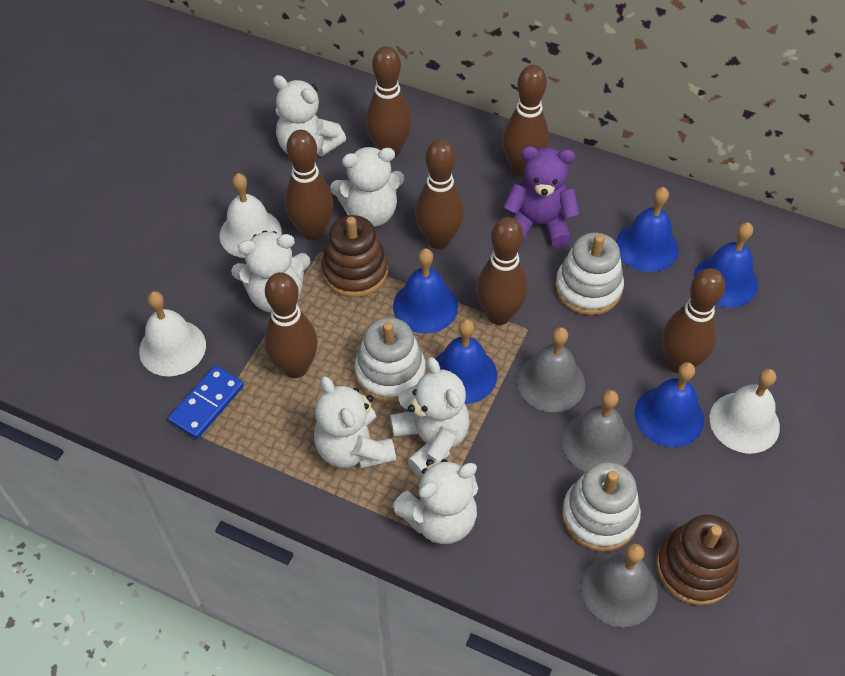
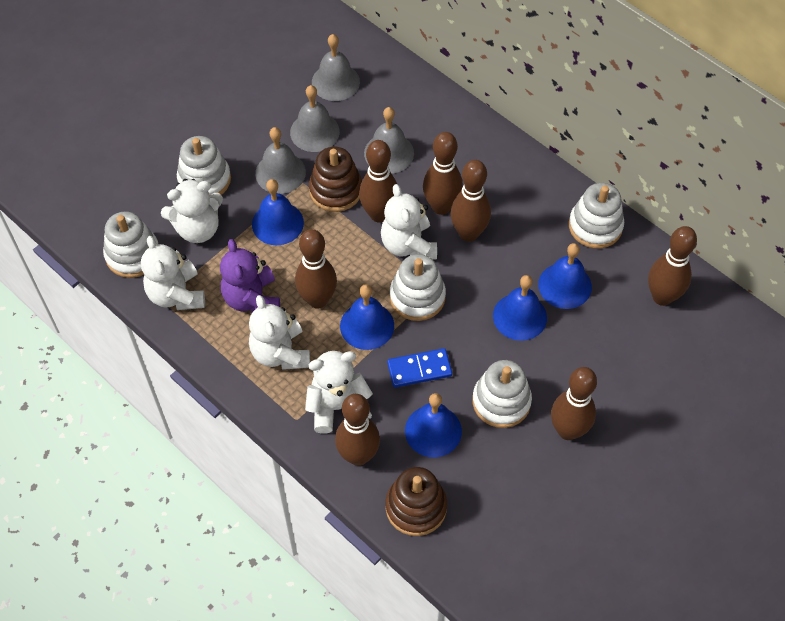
grey bell: 3 -> 4
white bell: 3 -> 0
white stacking toy: 3 -> 5
white teddy bear: 6 -> 5

